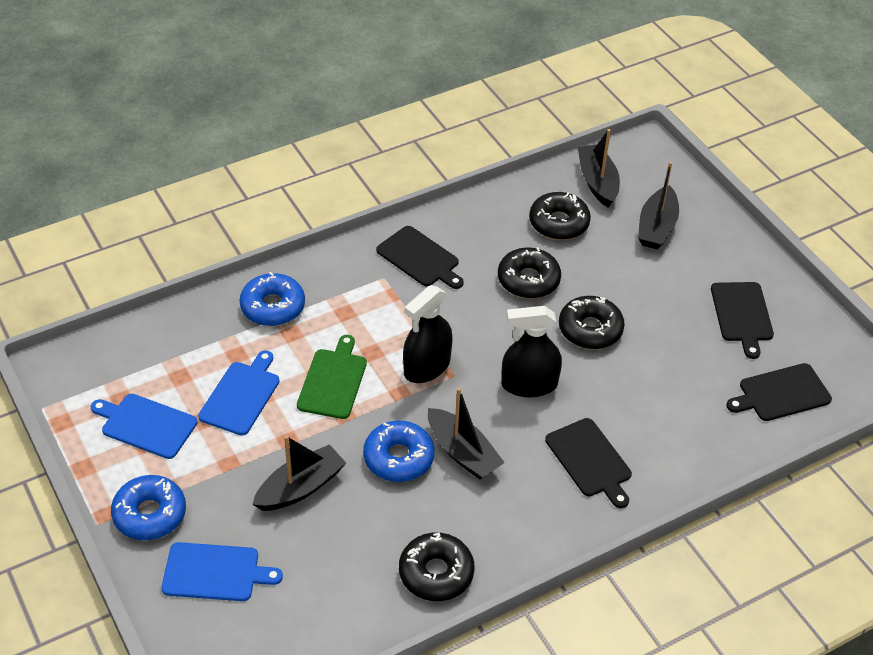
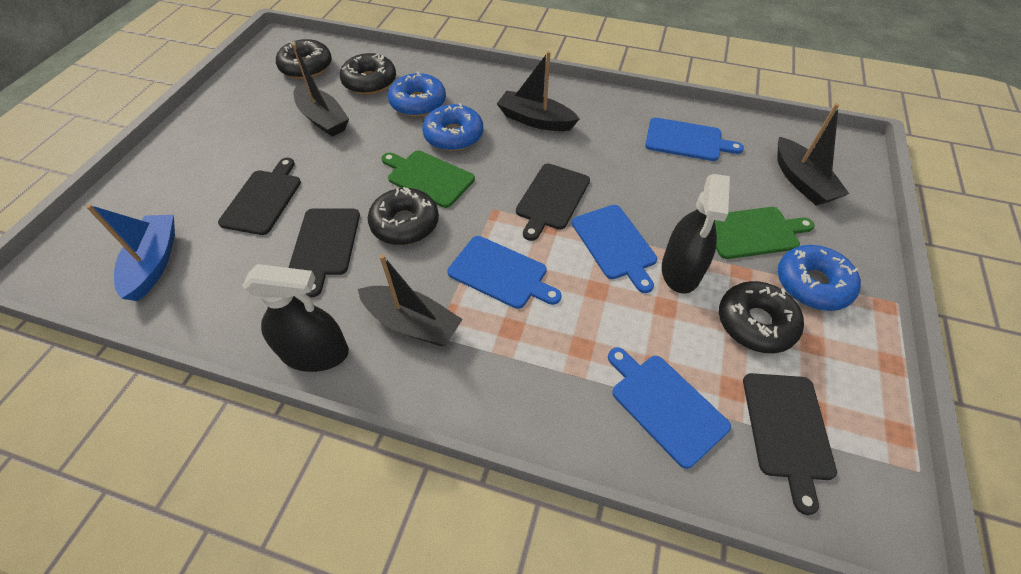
blue boat: 0 -> 1
blue cutting board: 3 -> 4
green cutting board: 1 -> 2

